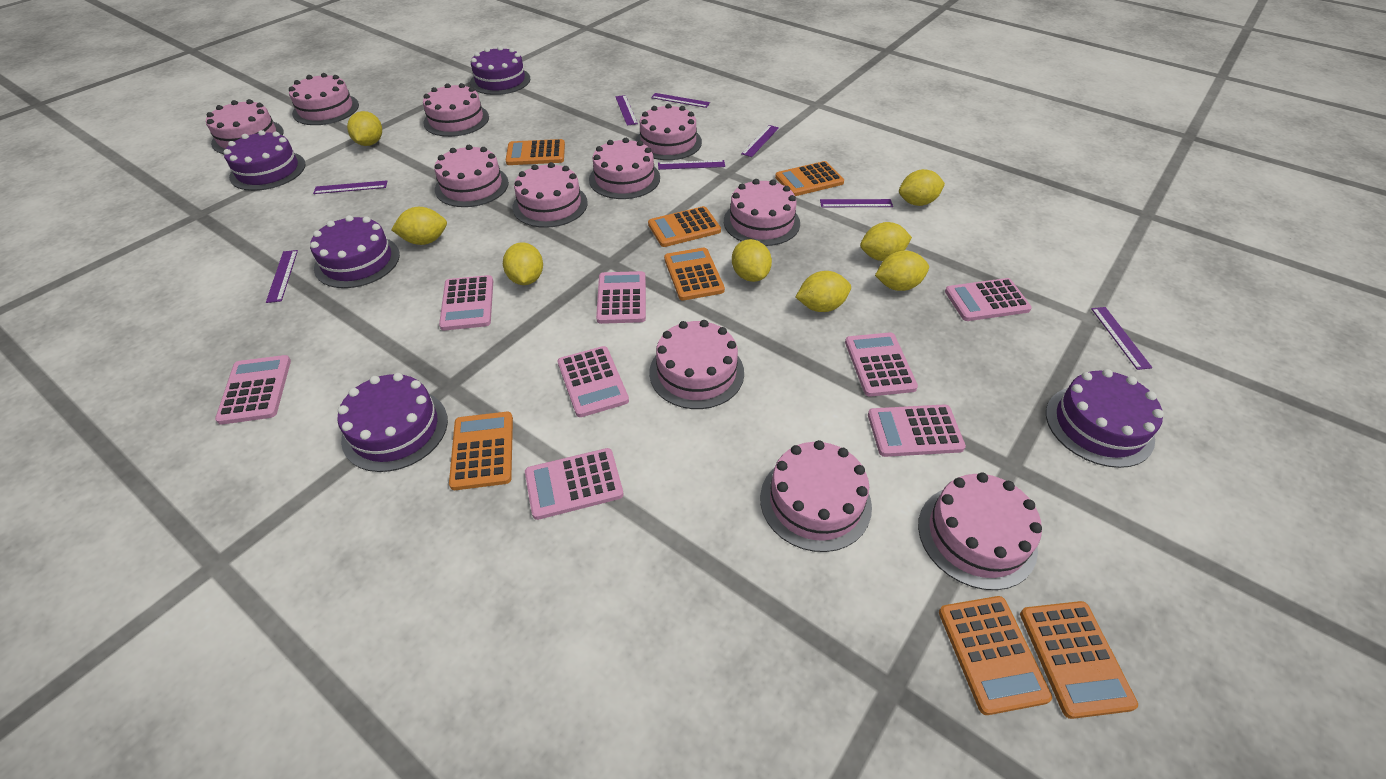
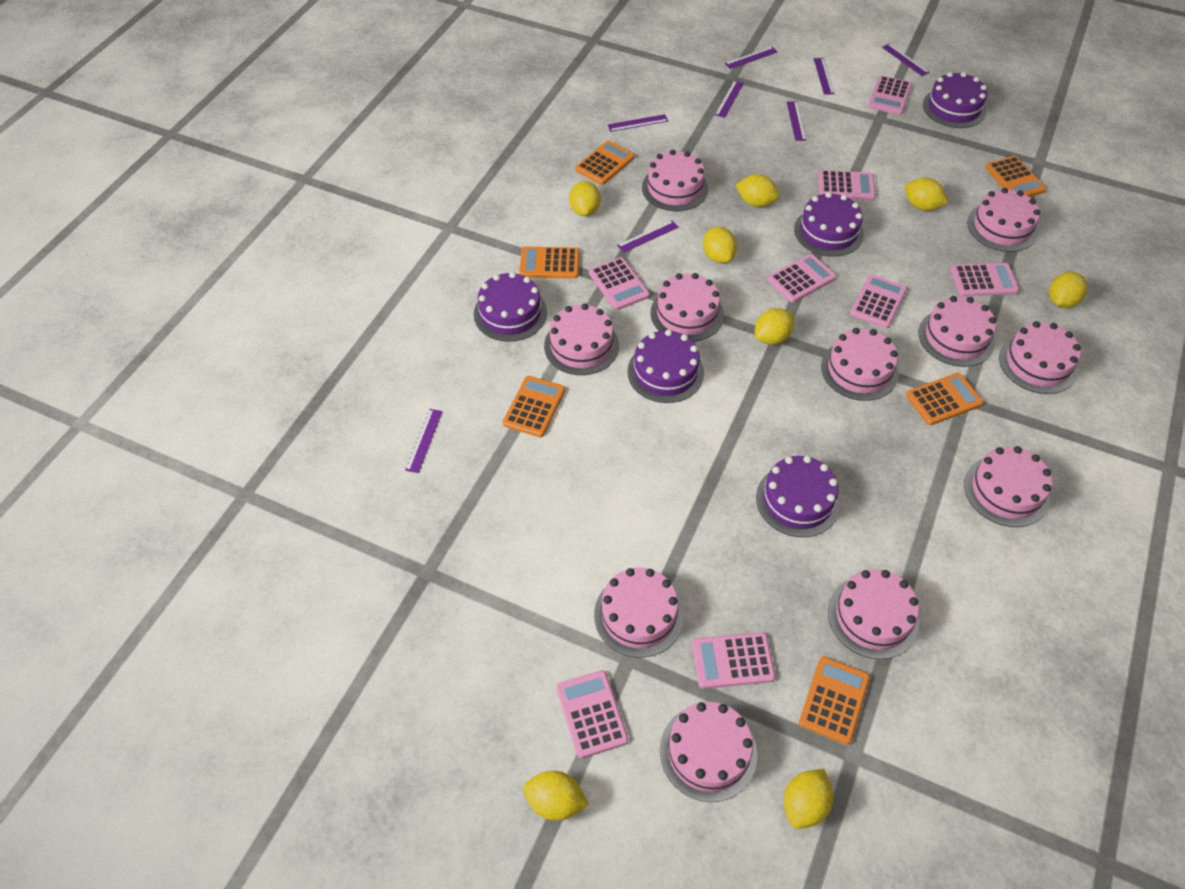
orange calculator: 7 -> 6

